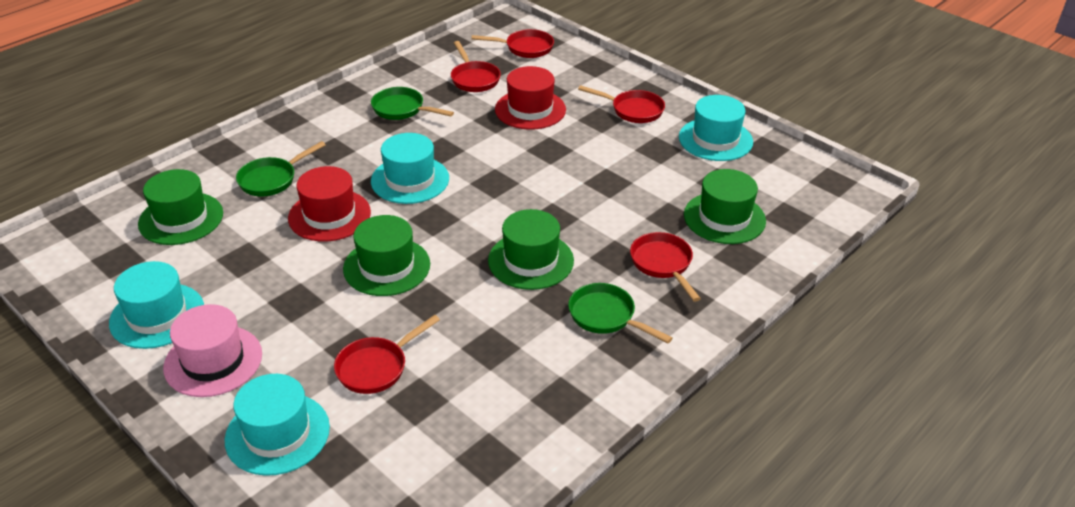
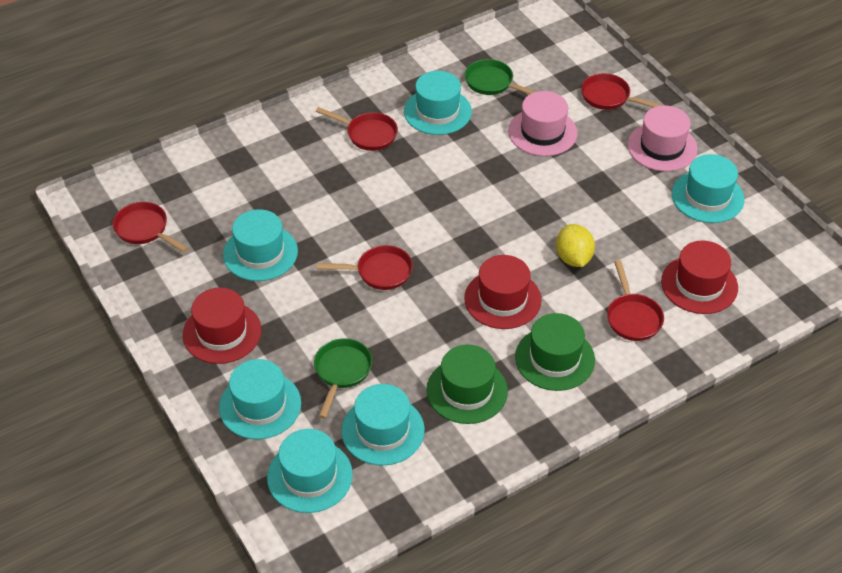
green hat: 4 -> 2
green pan: 3 -> 2
pink hat: 1 -> 2
red hat: 2 -> 3
turquoise hat: 4 -> 6
yellow lemon: 0 -> 1

